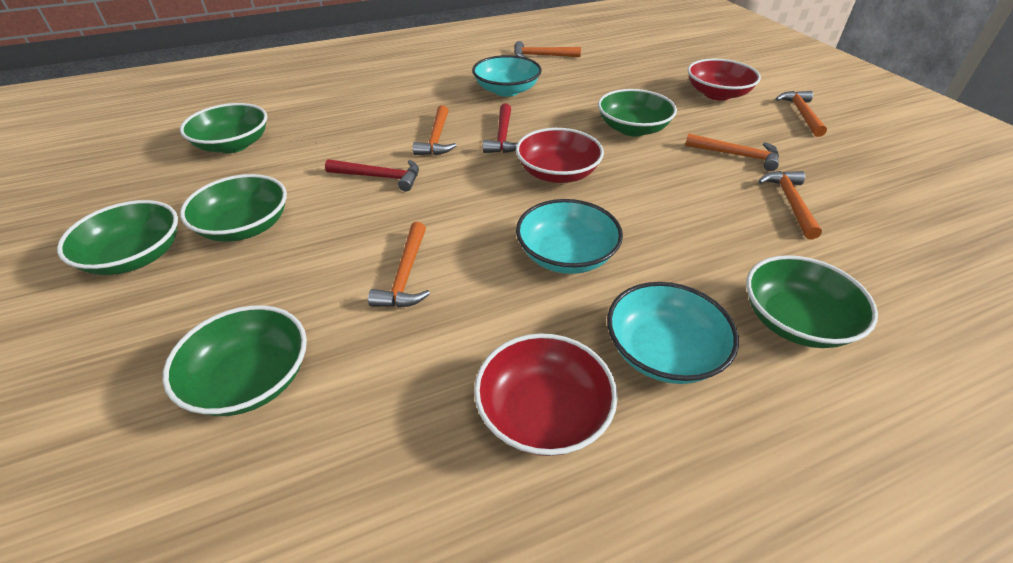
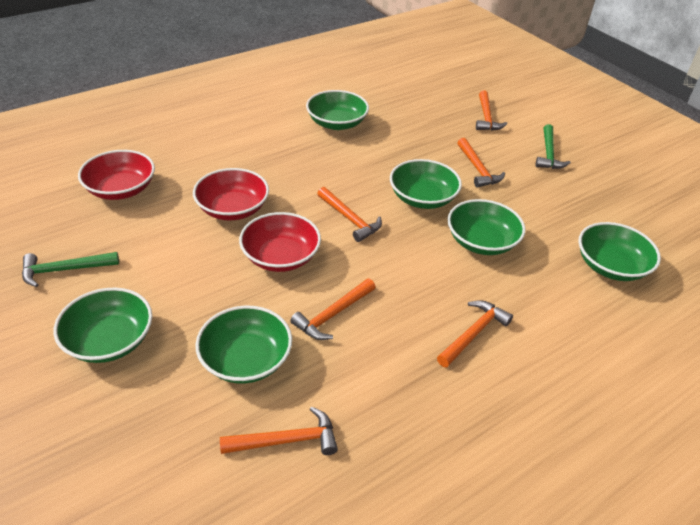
green hammer: 0 -> 2
red hammer: 2 -> 0
turquoise bowl: 3 -> 0

